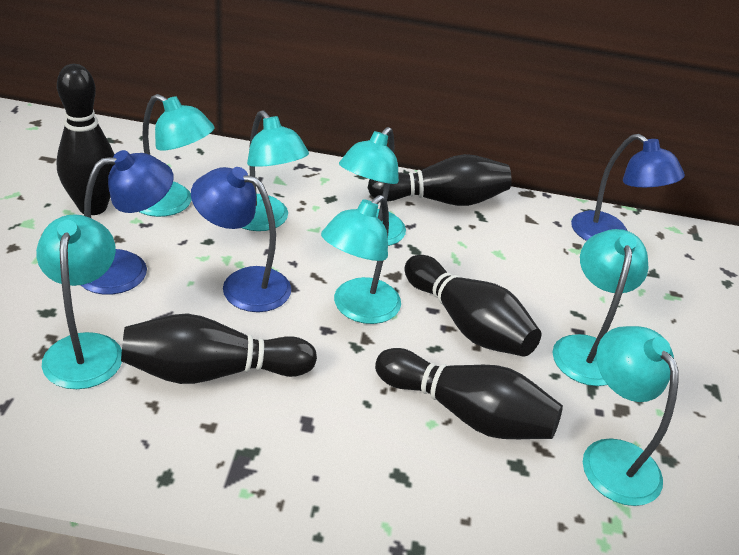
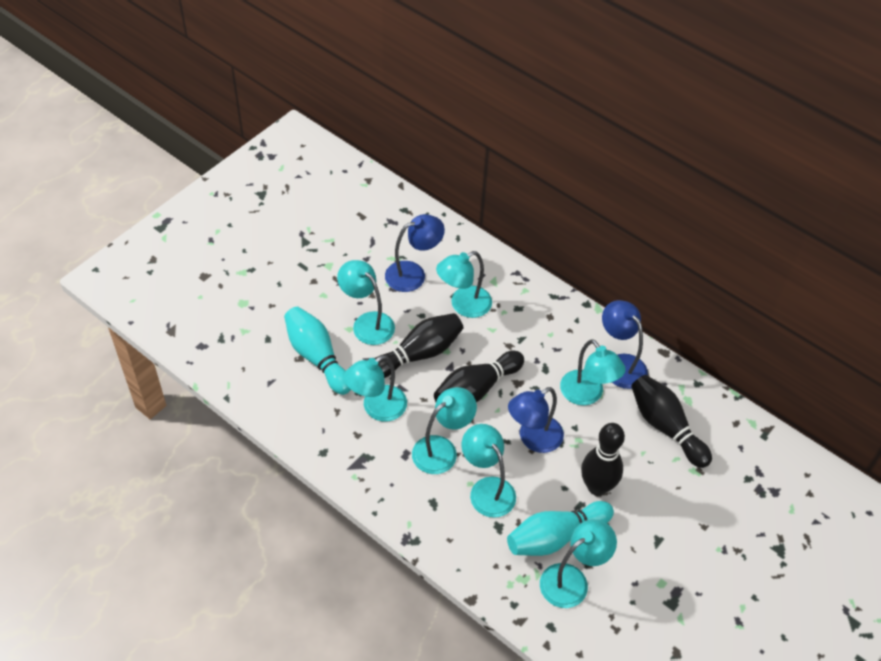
black bowling pin: 5 -> 4
turquoise bowling pin: 0 -> 2

